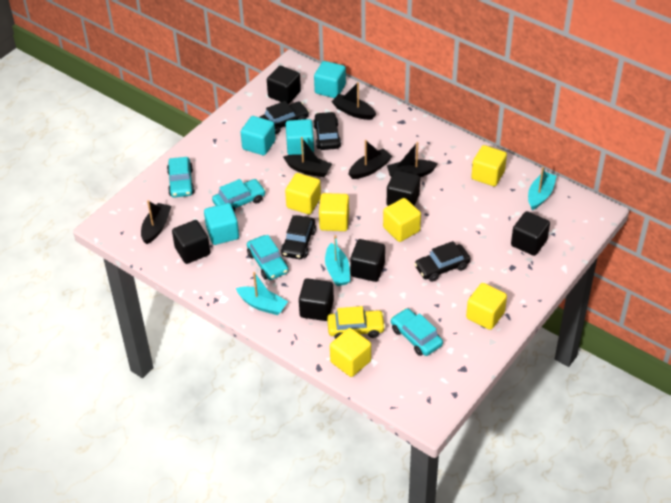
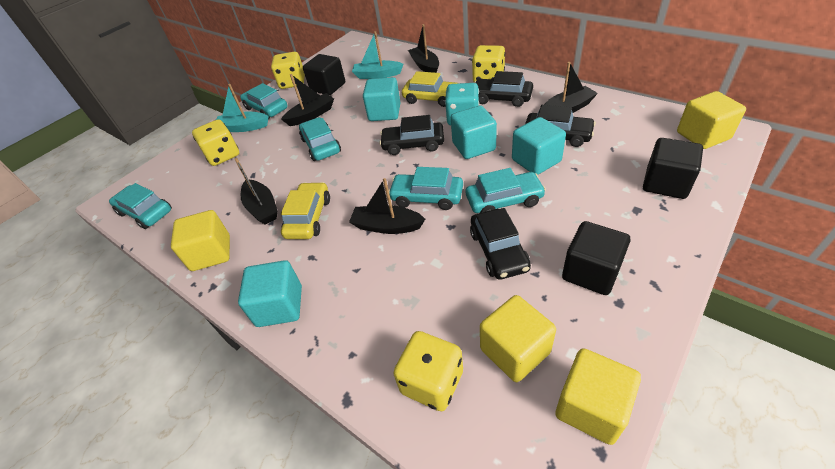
black cube: 6 -> 3
turquoise boat: 3 -> 2
turquoise car: 4 -> 5
turquoise dice: 0 -> 1
yellow car: 1 -> 2
yellow cube: 6 -> 4
yellow dice: 0 -> 4

